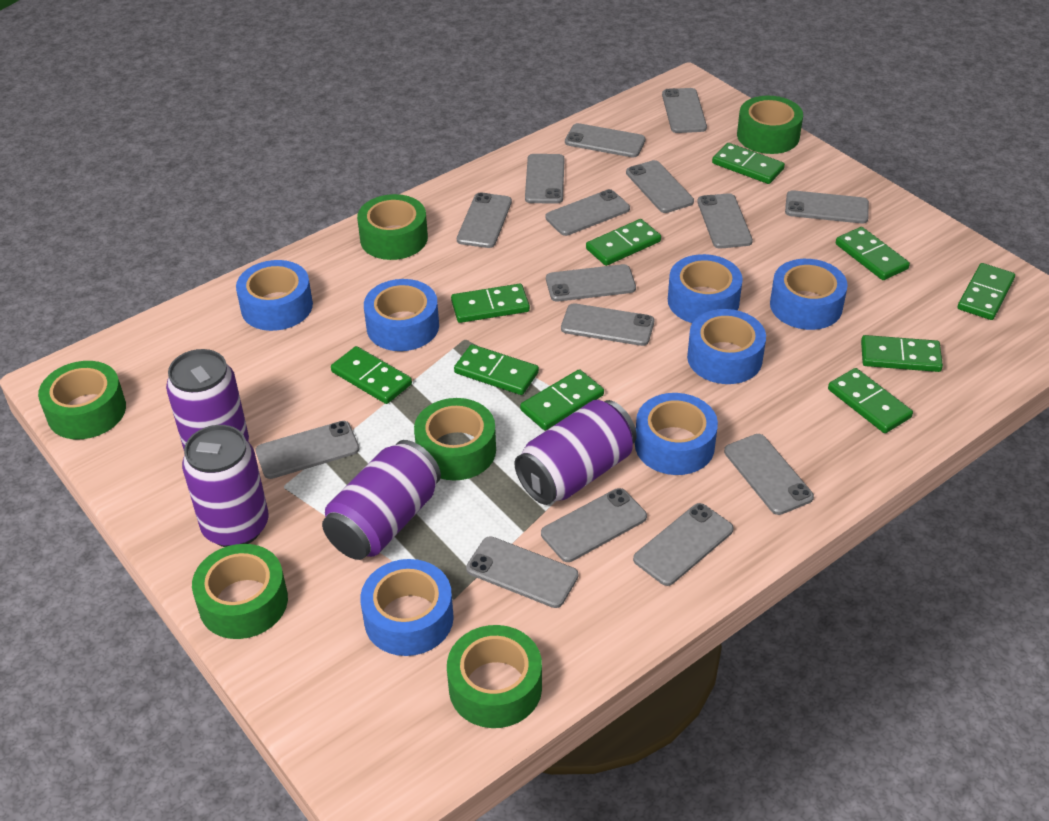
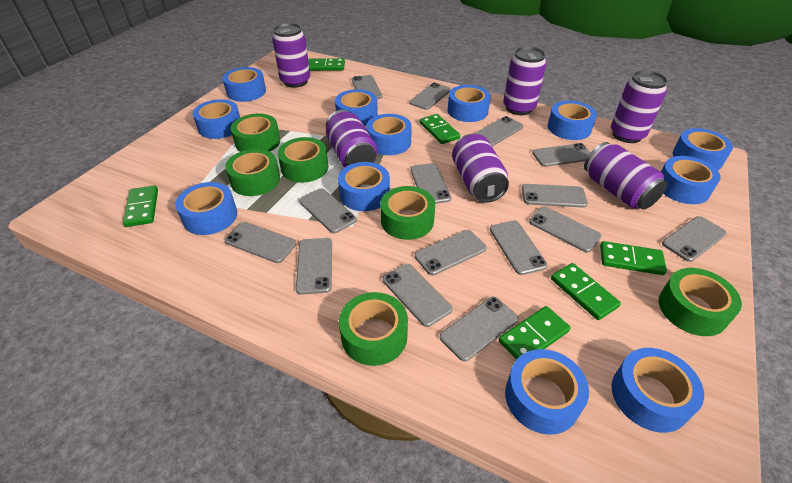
blue tape: 7 -> 12
green domino: 10 -> 6
purple can: 4 -> 6

